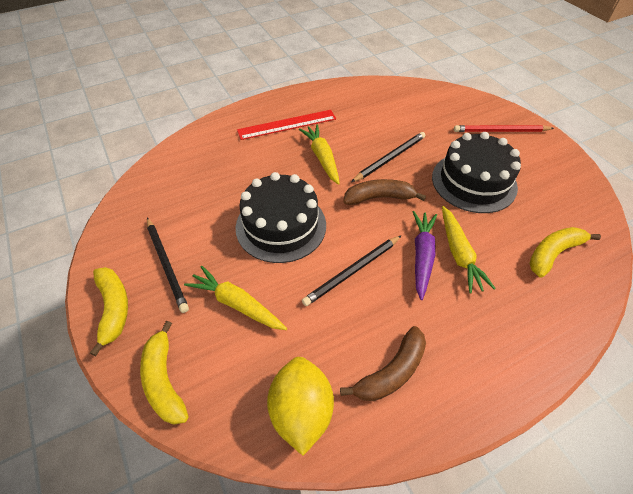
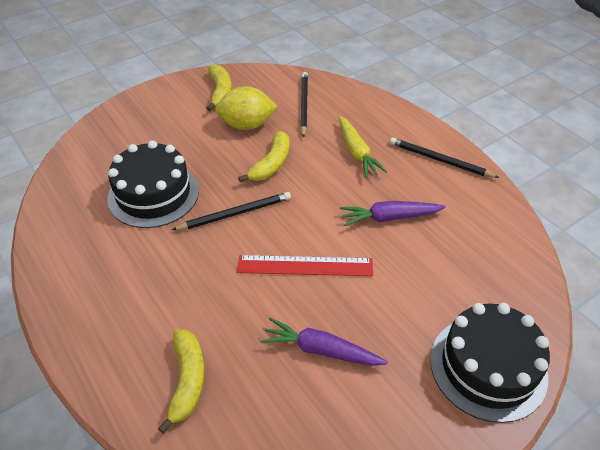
brown banana: 2 -> 0
purple carrot: 1 -> 2
red pencil: 1 -> 0
yellow carrot: 3 -> 1

